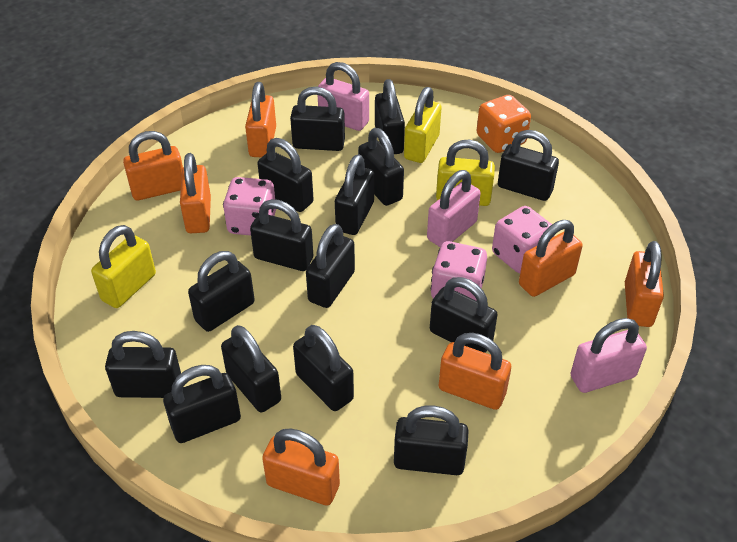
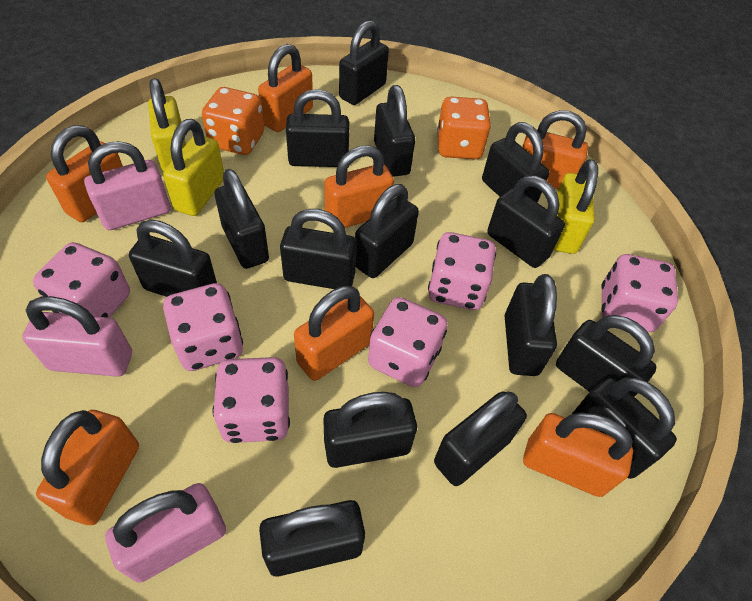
orange dice: 1 -> 2
pink dice: 3 -> 6

